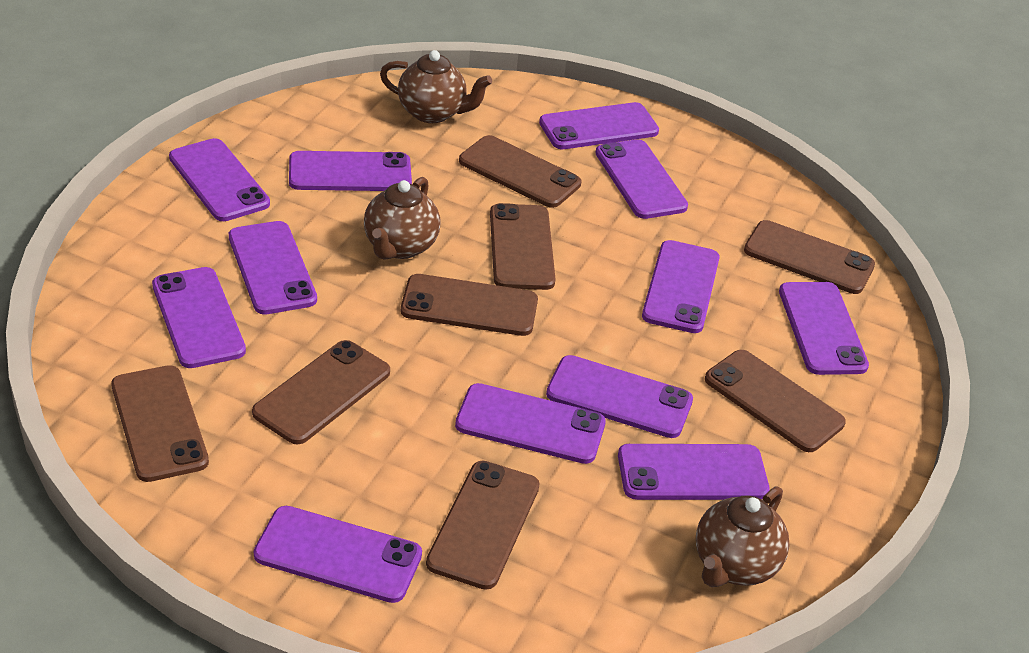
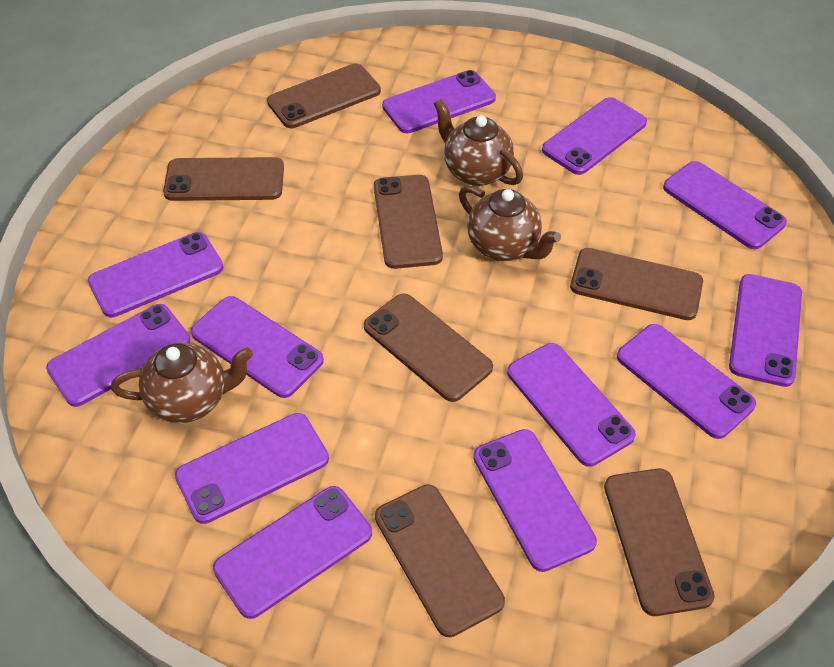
brown phone: 8 -> 7

